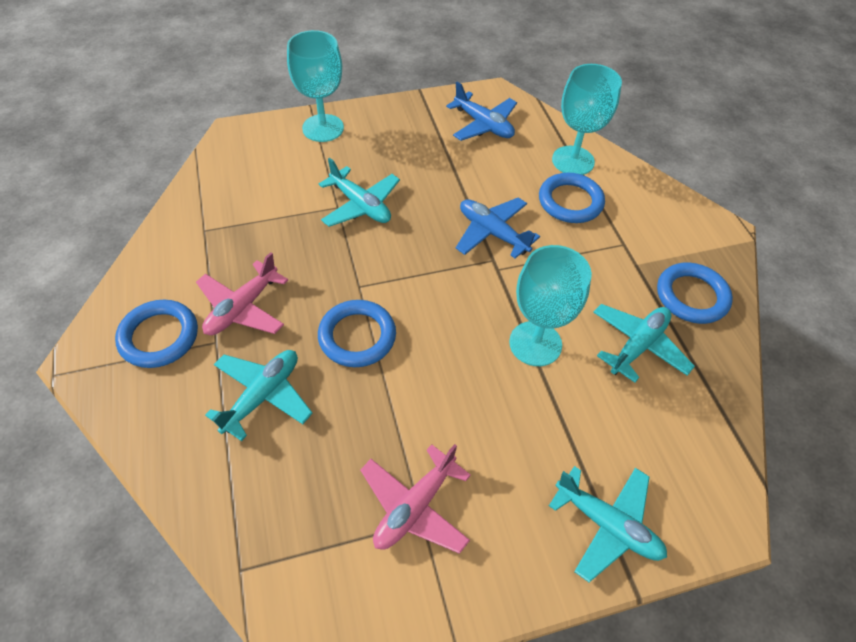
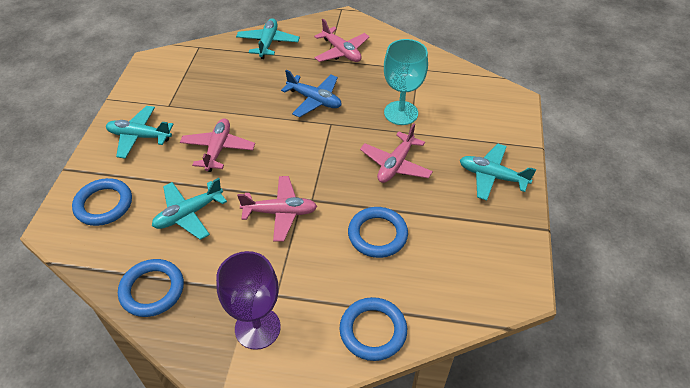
blue plane: 2 -> 1
pink plane: 2 -> 4
purple goblet: 0 -> 1
turquoise goblet: 3 -> 1

